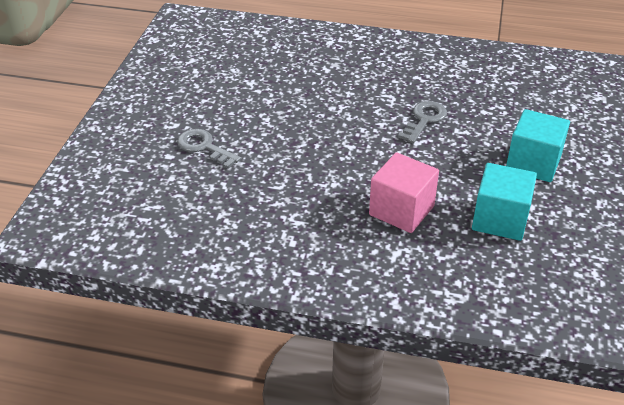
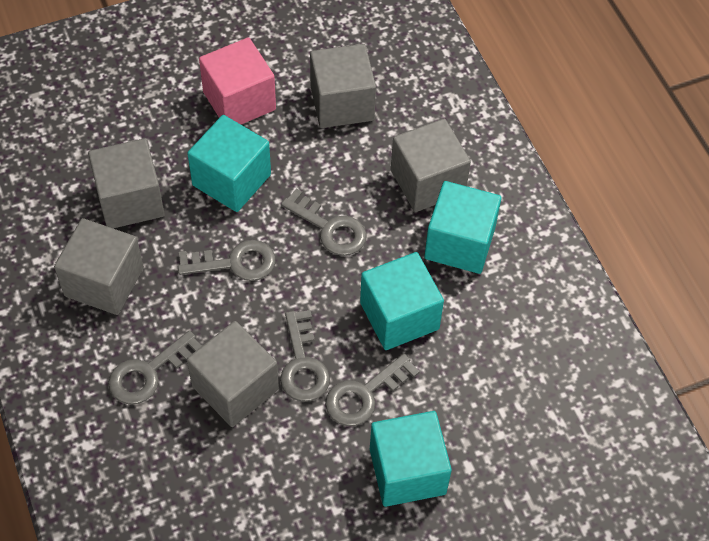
grey cube: 0 -> 5
grey key: 2 -> 5
turquoise cube: 2 -> 4

